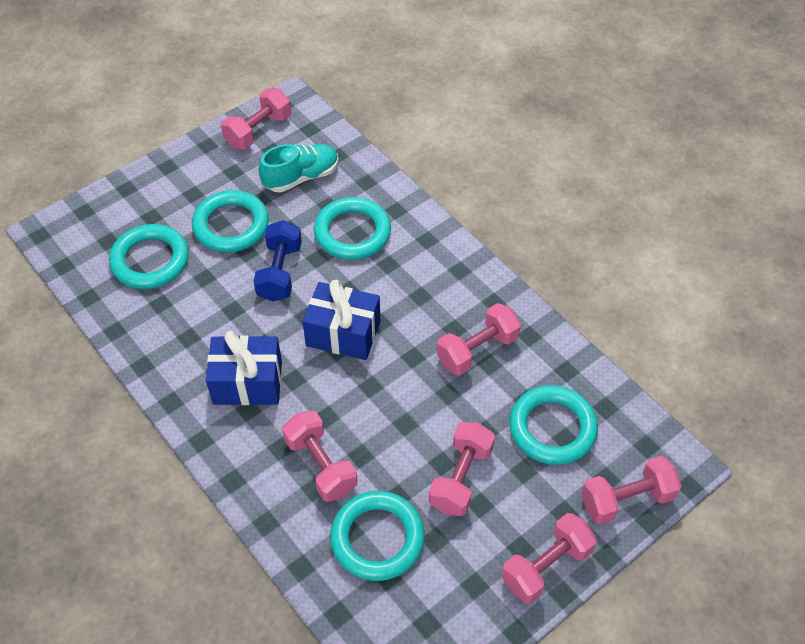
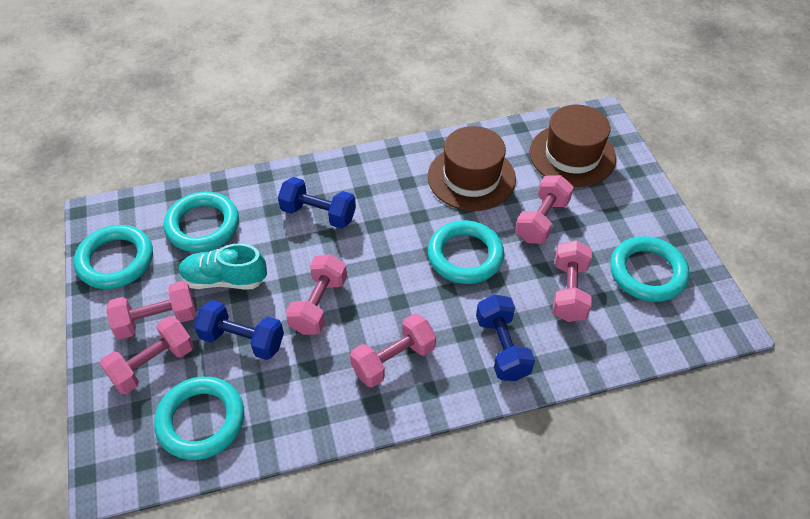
blue dumbbell: 1 -> 3
blue gift: 2 -> 0
brown hat: 0 -> 2

